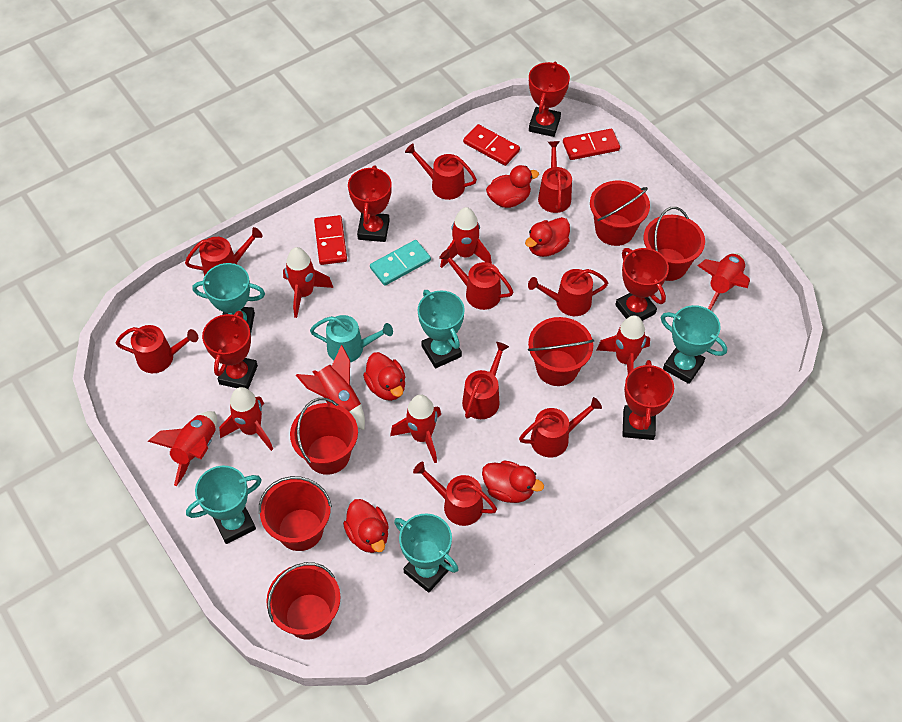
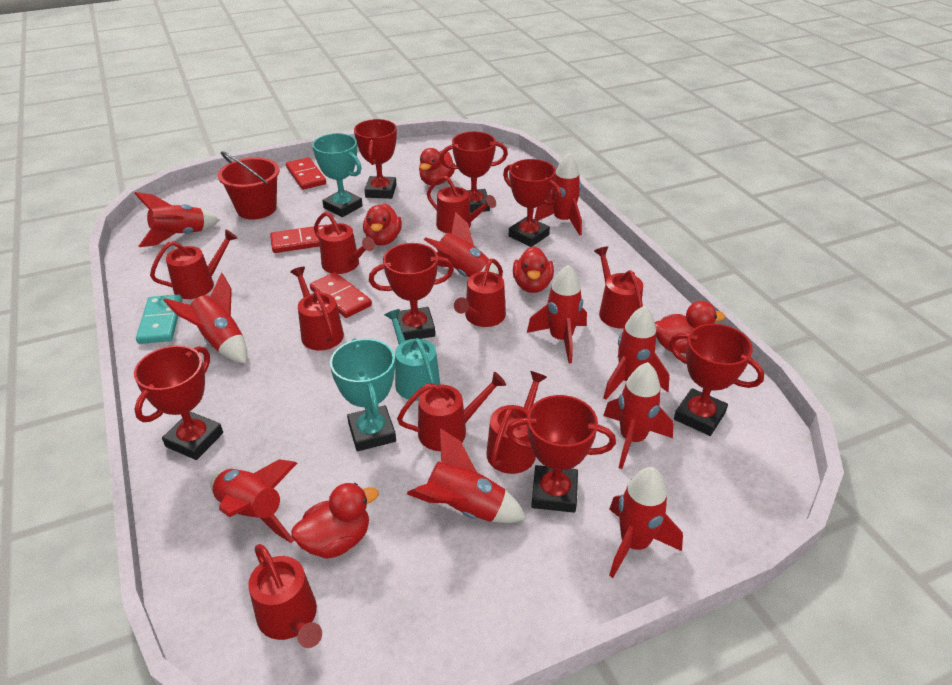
red bucket: 6 -> 1
red rocket: 8 -> 10
red trophy: 5 -> 7
turquoise trophy: 5 -> 2

